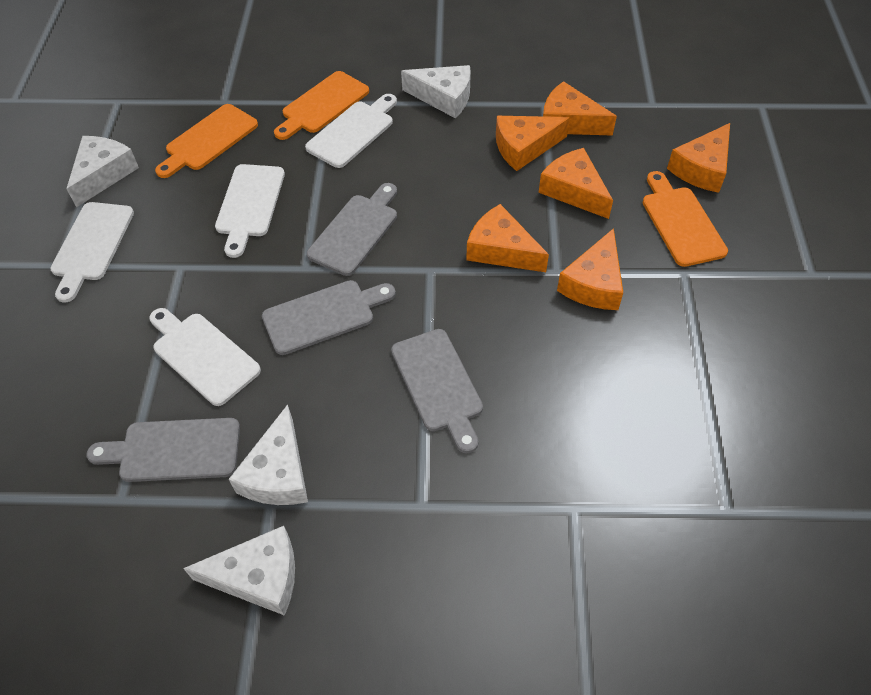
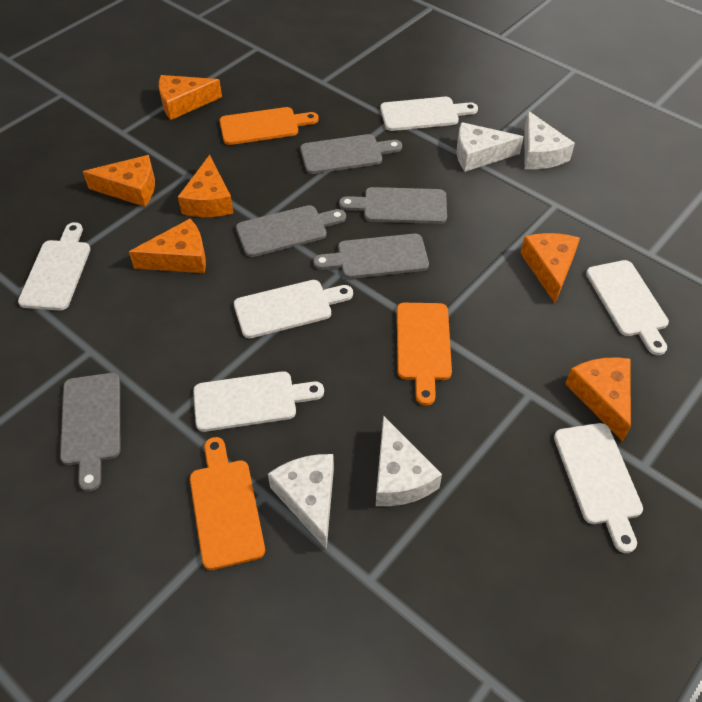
grey cutting board: 4 -> 5
white cutting board: 4 -> 6

